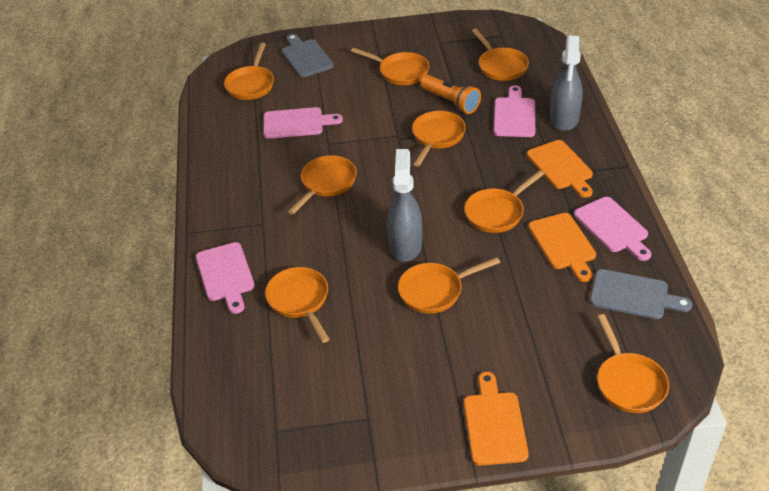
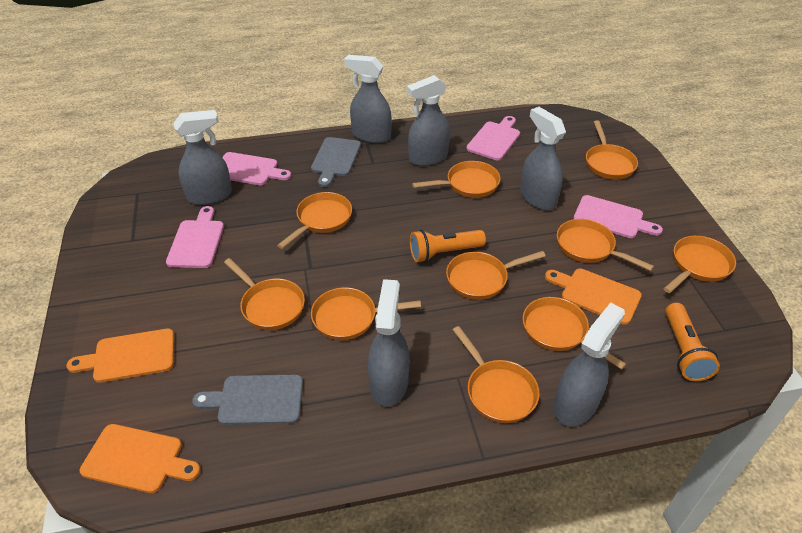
grey spray bottle: 2 -> 6
orange flashlight: 1 -> 2
orange pan: 9 -> 10

